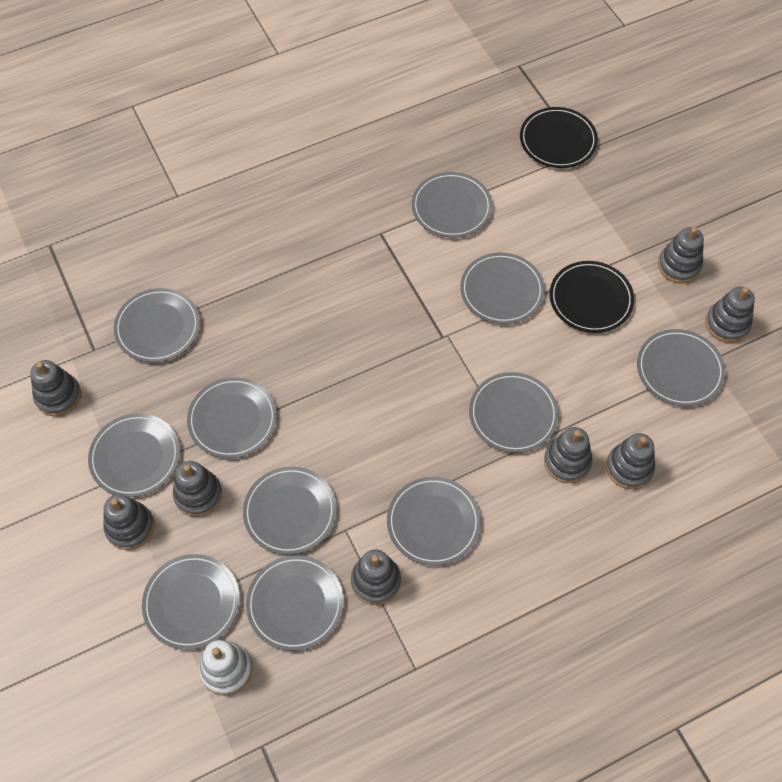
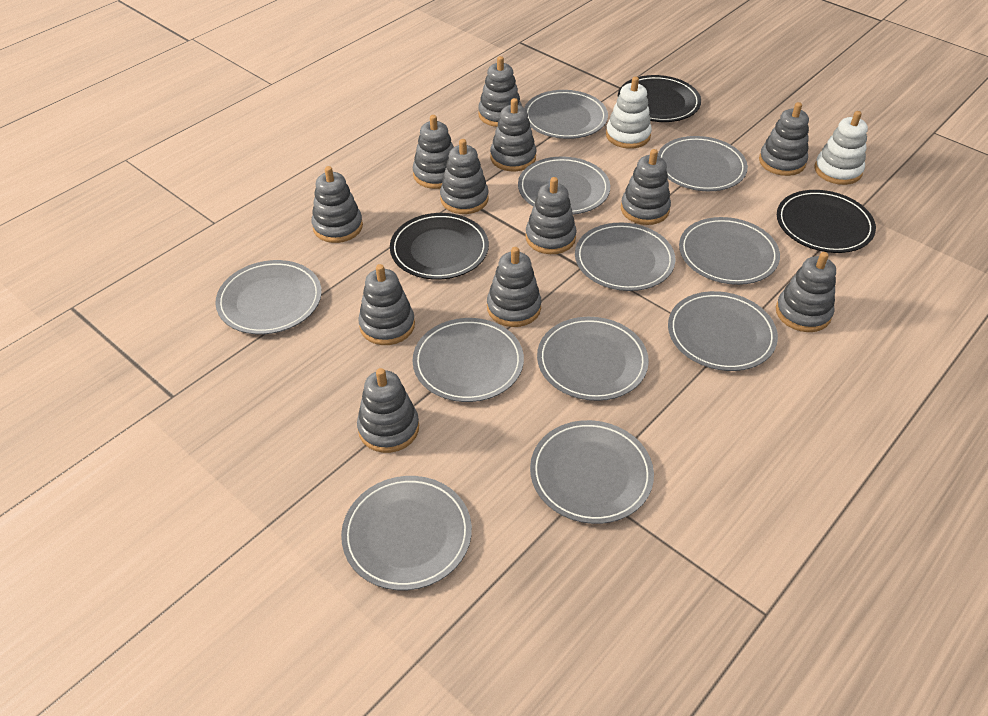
black plate: 2 -> 3
grey stacking toy: 8 -> 12
white stacking toy: 1 -> 2

